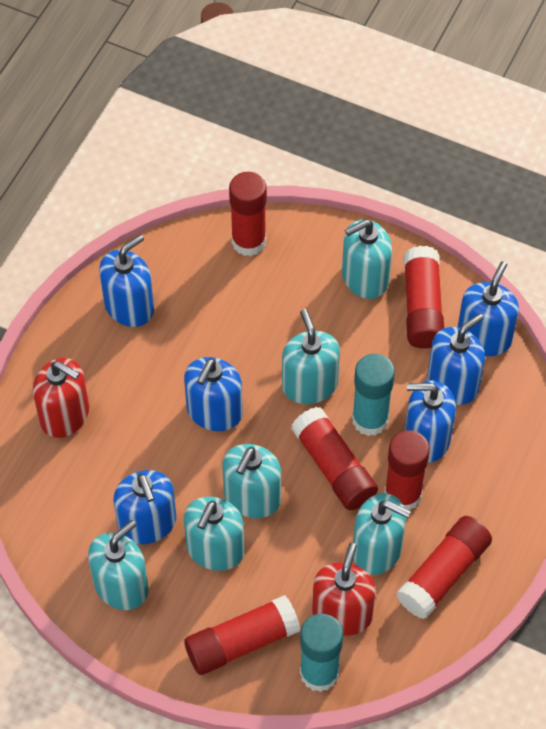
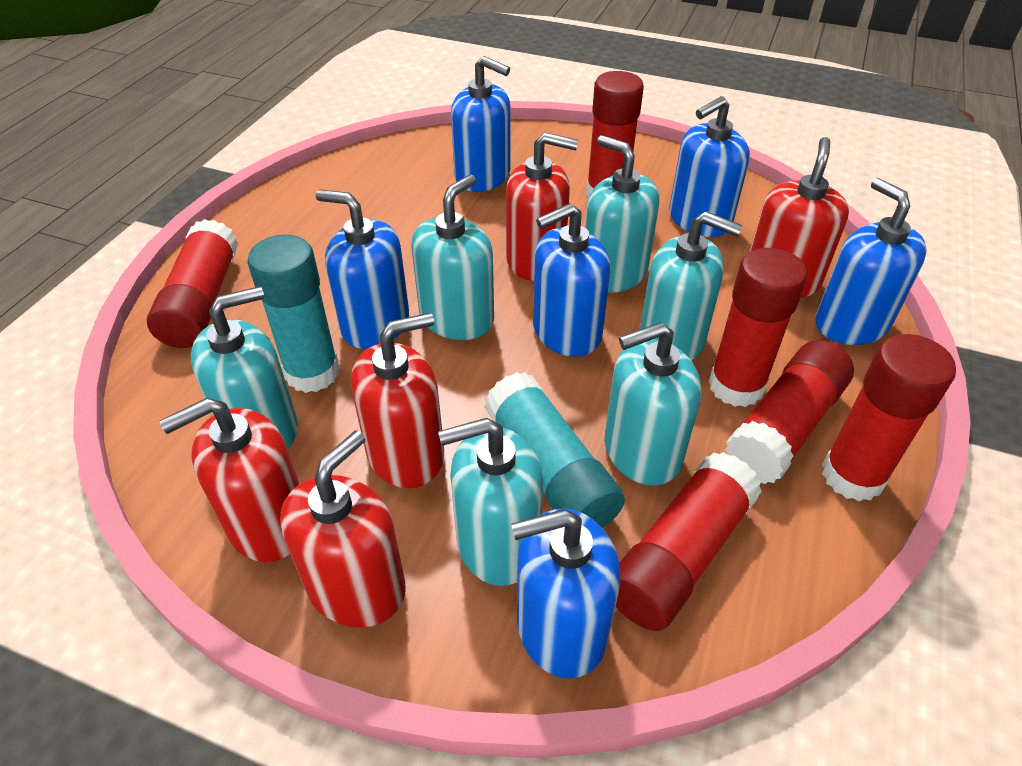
red soap dispenser: 2 -> 5

